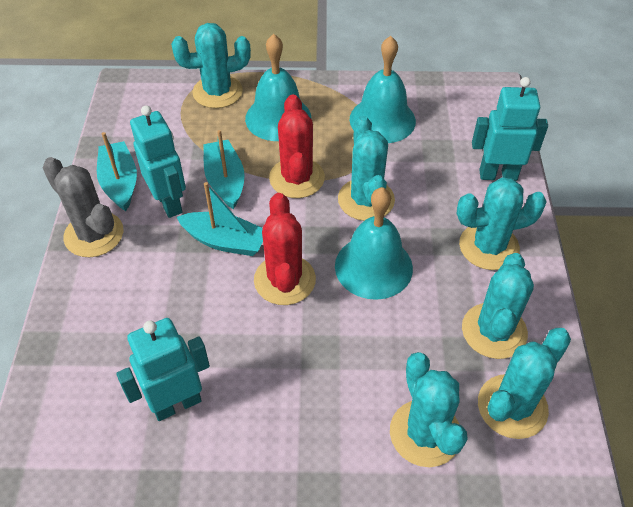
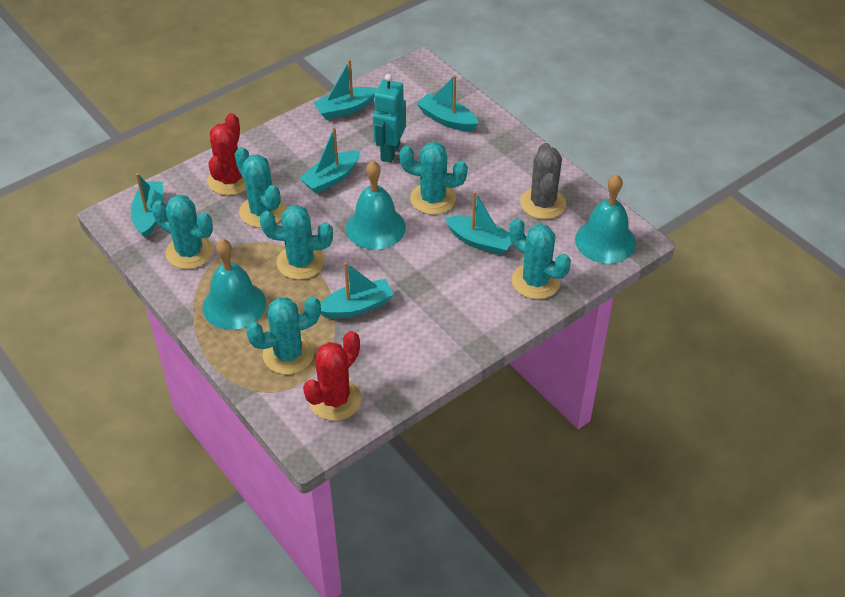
turquoise boat: 3 -> 6
turquoise robot: 3 -> 1

